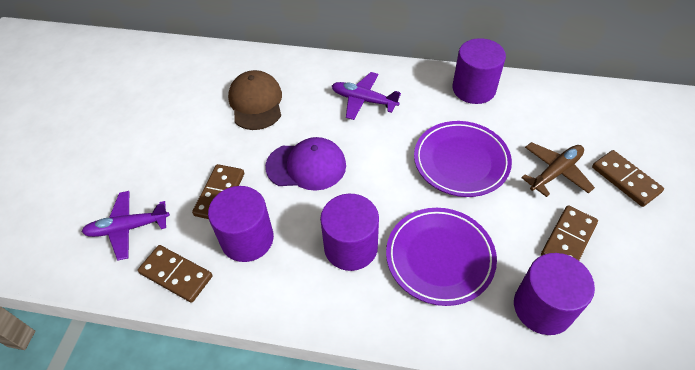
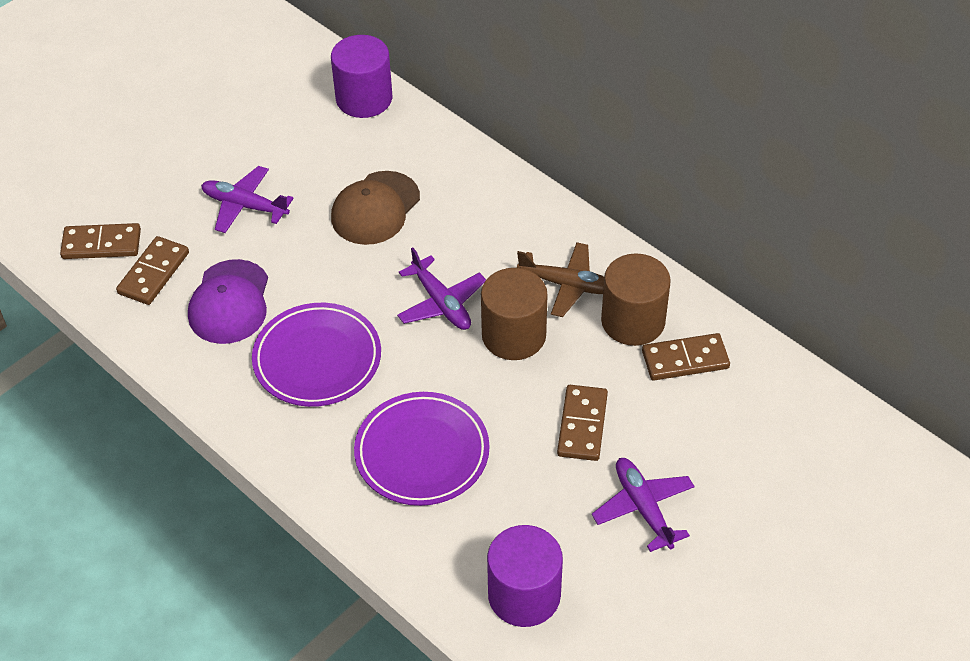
brown cylinder: 0 -> 2
purple cylinder: 4 -> 2
purple plane: 2 -> 3

